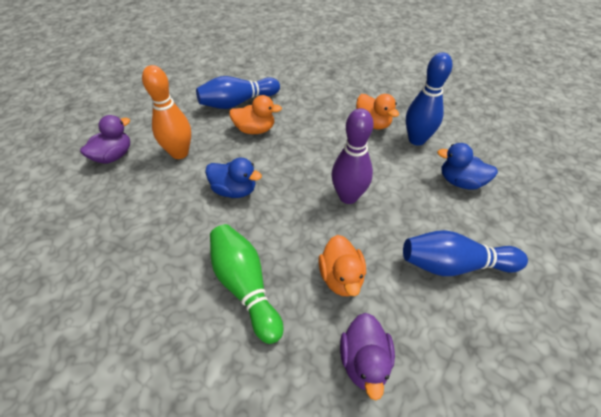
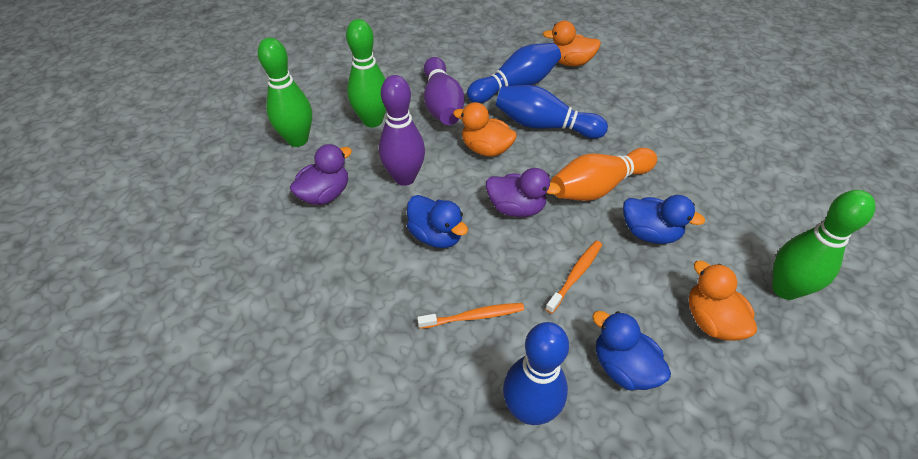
blue duck: 2 -> 3
green bowling pin: 1 -> 3
orange toothbrush: 0 -> 2
purple bowling pin: 1 -> 2

